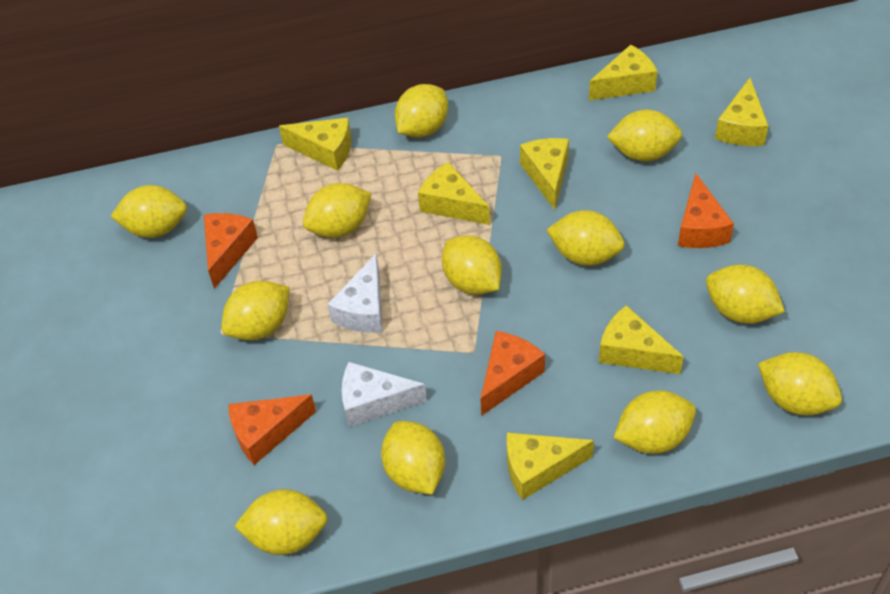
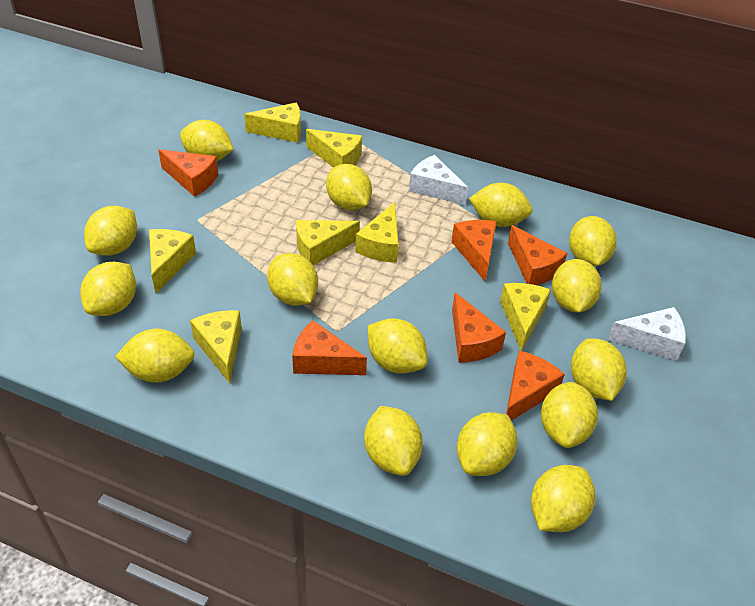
orange cheese: 4 -> 6
yellow lemon: 12 -> 15

